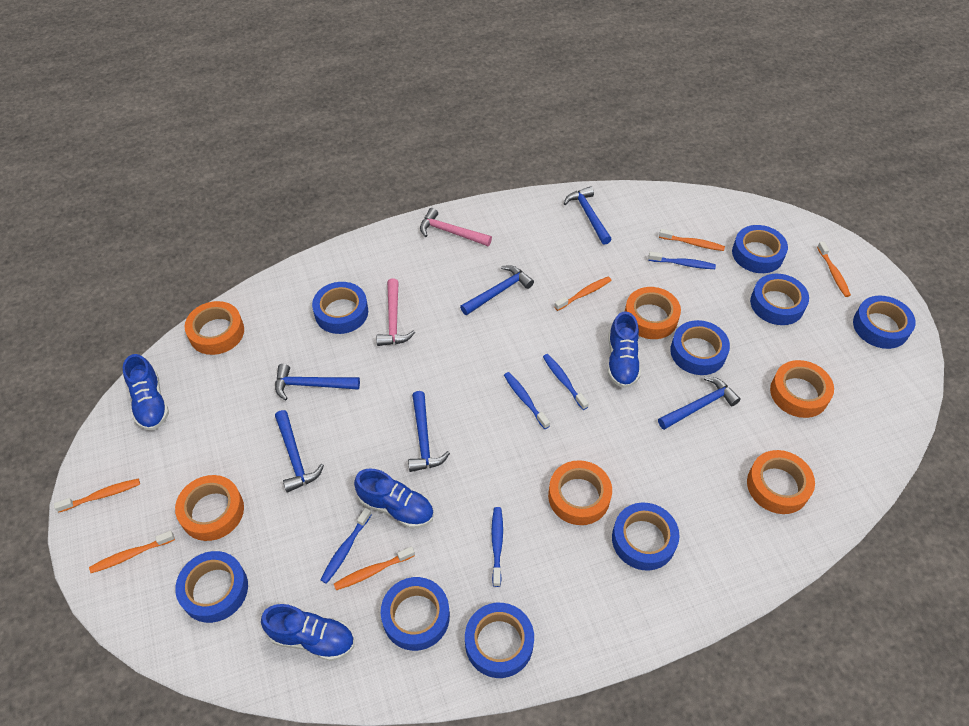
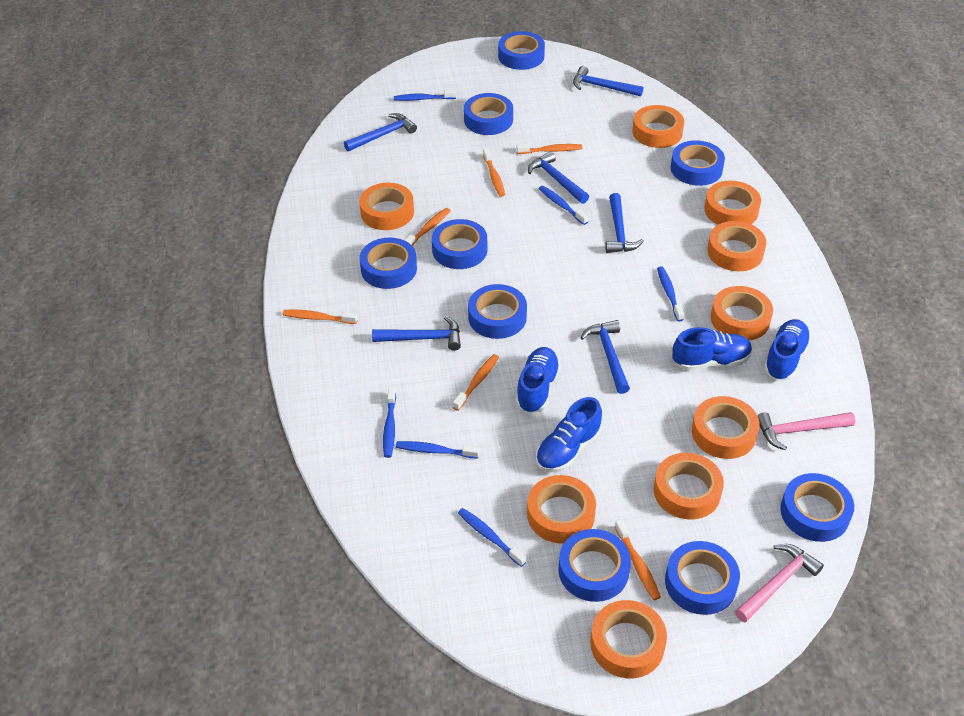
blue toothbrush: 5 -> 6
orange tape: 6 -> 9

